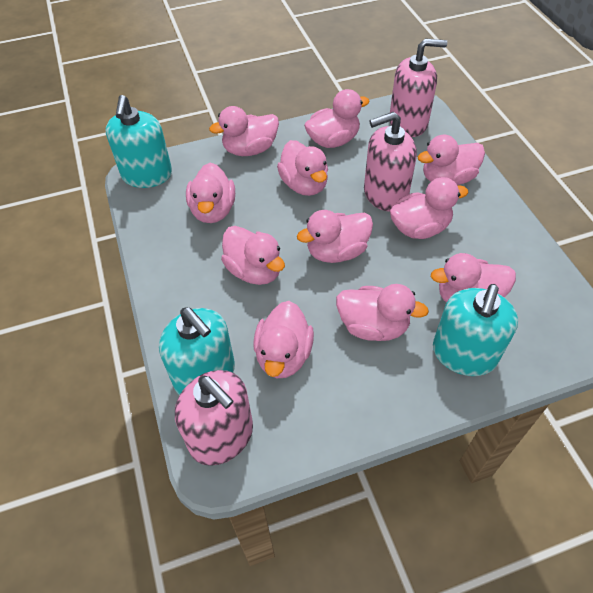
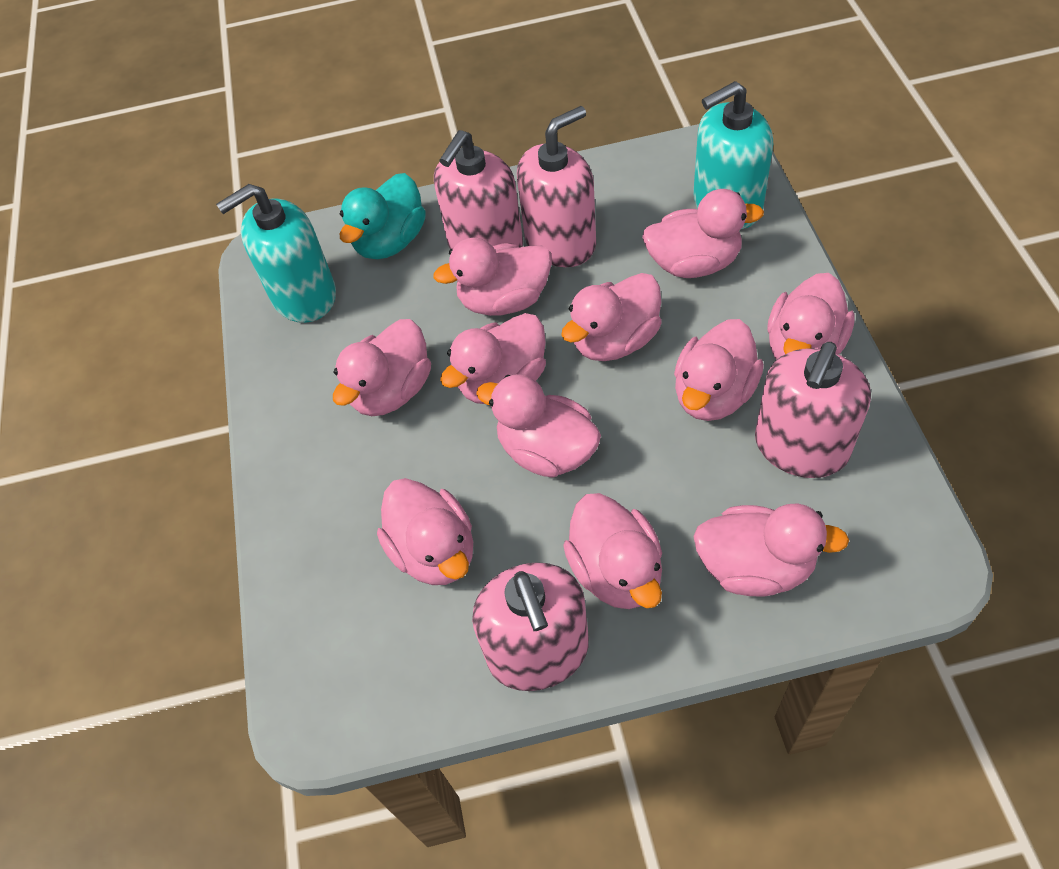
pink soap dispenser: 3 -> 4
turquoise duck: 0 -> 1
turquoise soap dispenser: 3 -> 2

